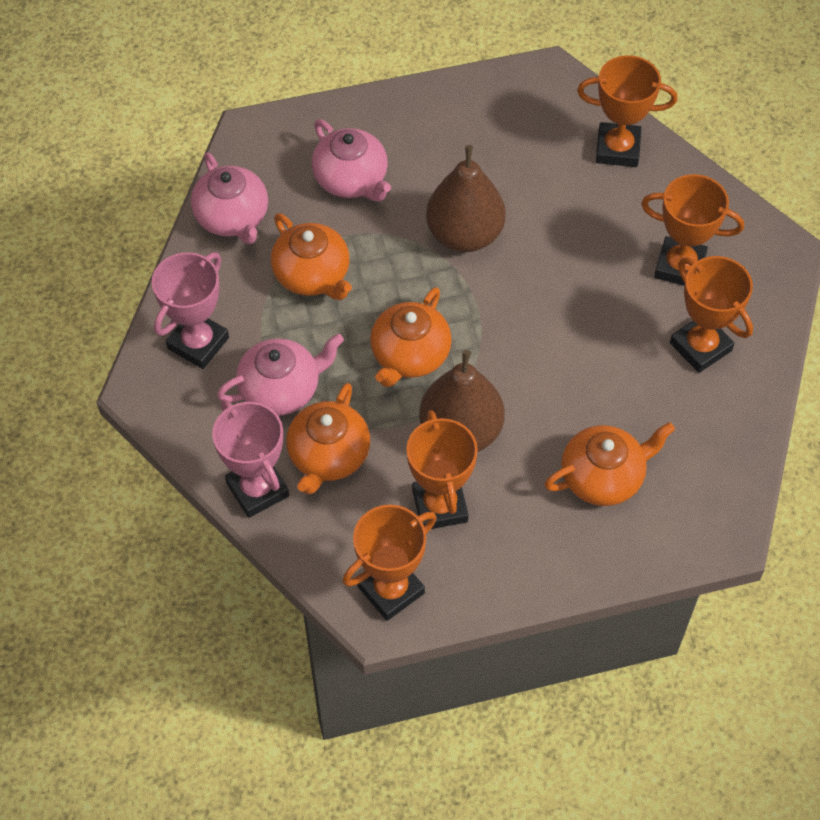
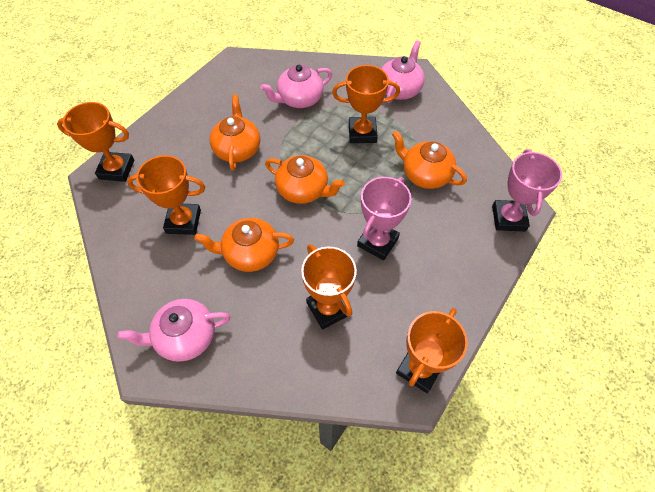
brown pear: 2 -> 0

